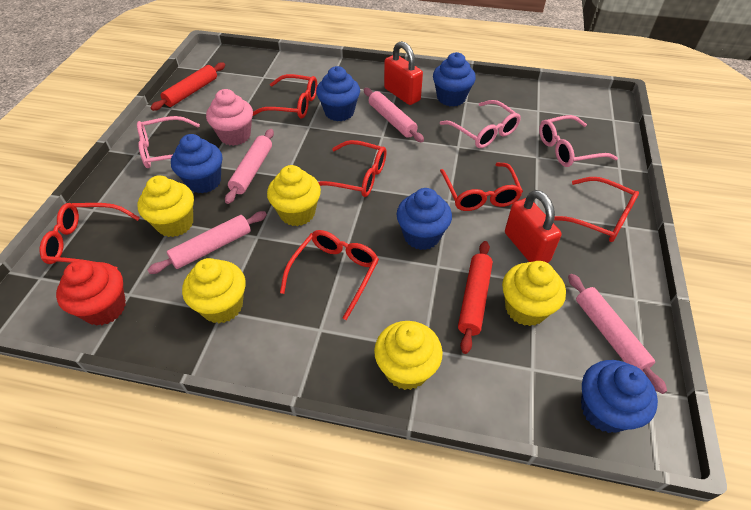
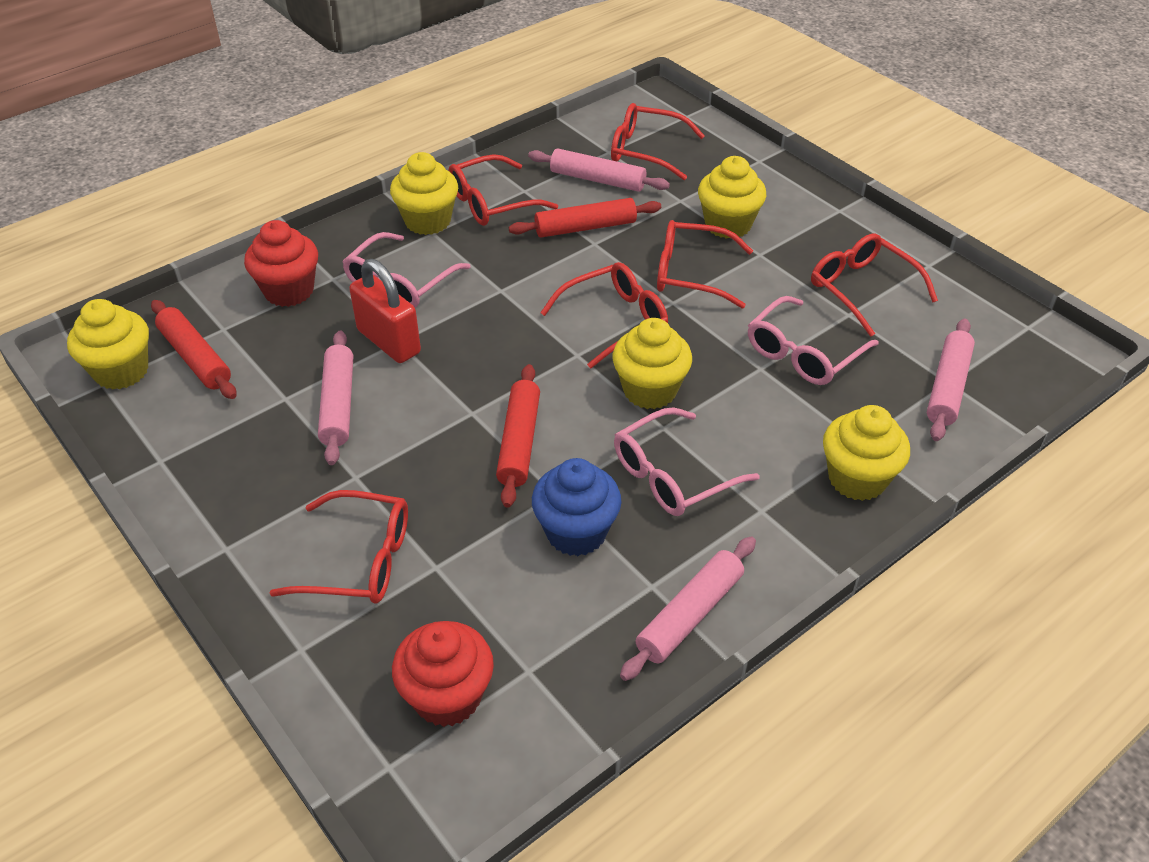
blue cupcake: 5 -> 1
pink cupcake: 1 -> 0
red cupcake: 1 -> 2
red padlock: 2 -> 1
red rolling pin: 2 -> 3

